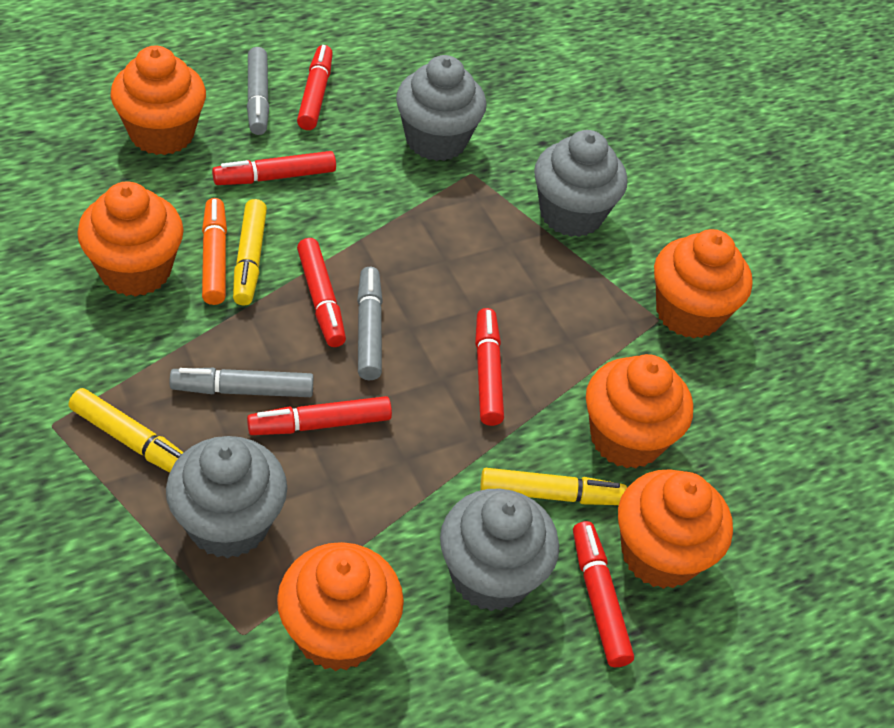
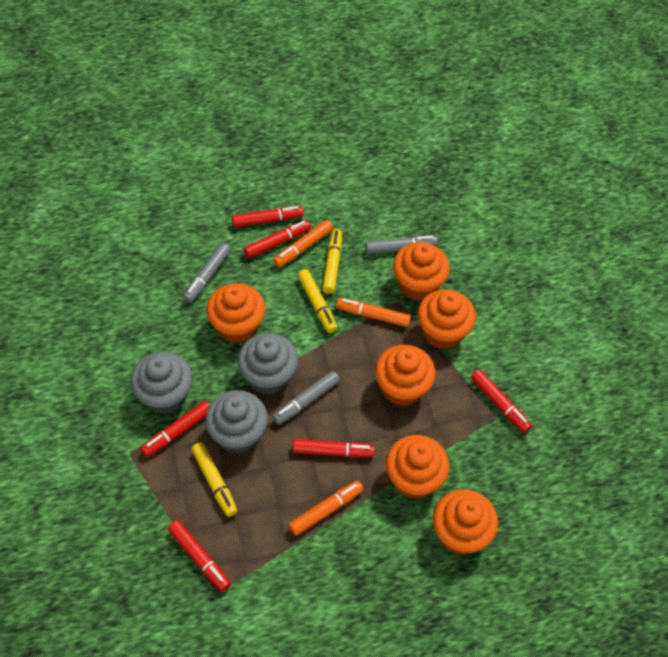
grey cupcake: 4 -> 3
orange marker: 1 -> 3

